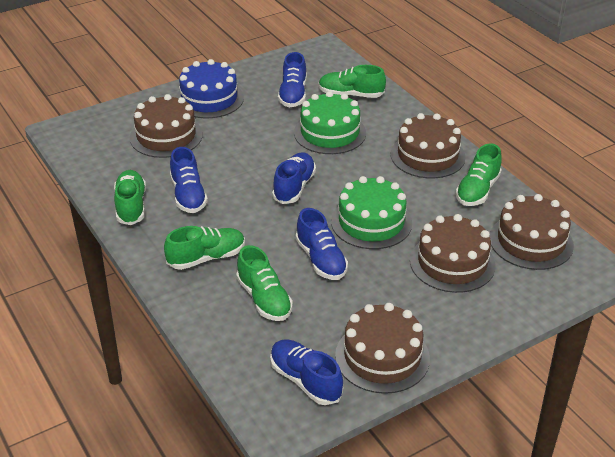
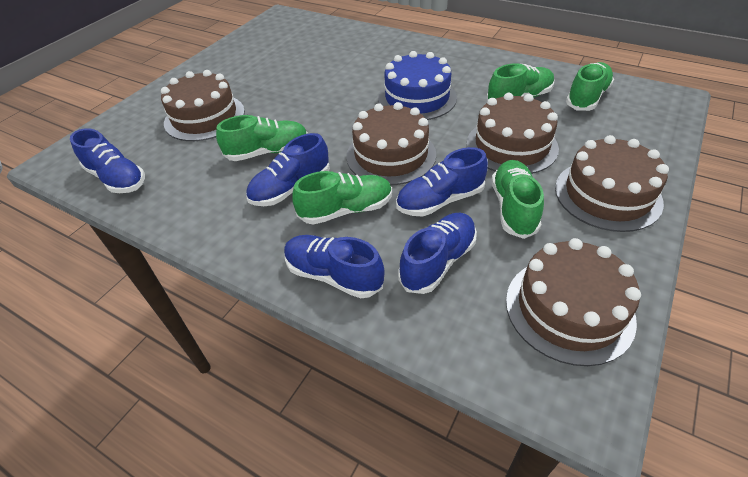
green cake: 2 -> 0

